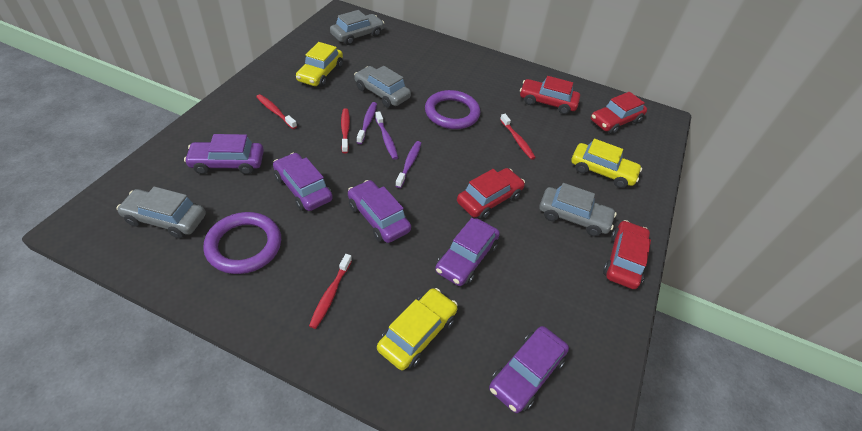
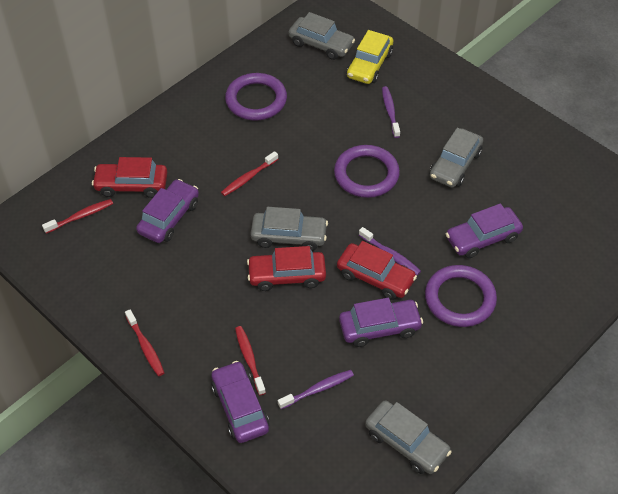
purple car: 5 -> 4
purple ring: 2 -> 3
red car: 4 -> 3
yellow car: 3 -> 1

